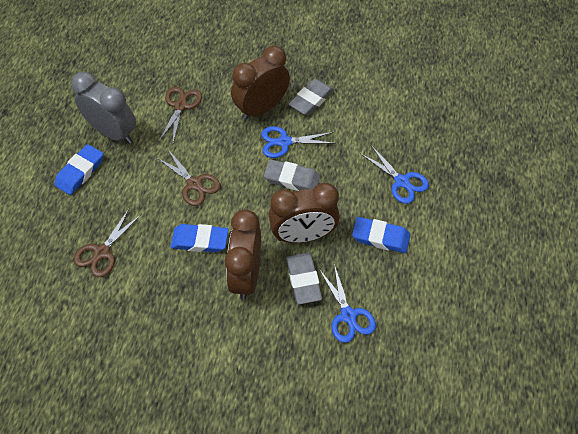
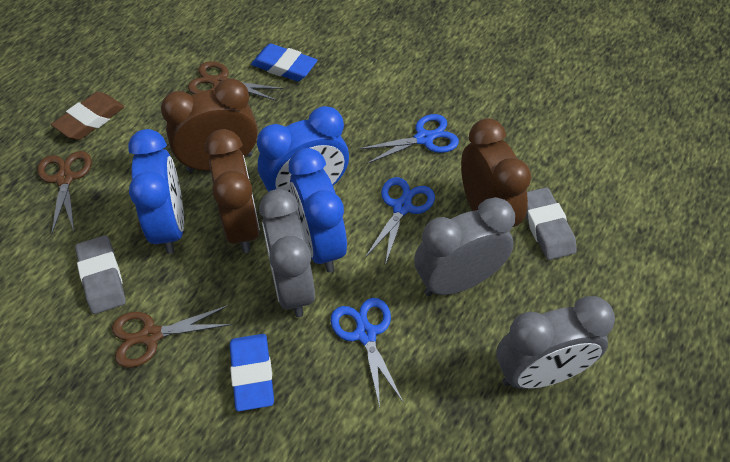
blue clock: 0 -> 3
blue eraser: 3 -> 2
brown eraser: 0 -> 1
grey clock: 1 -> 3
grey eraser: 3 -> 2

